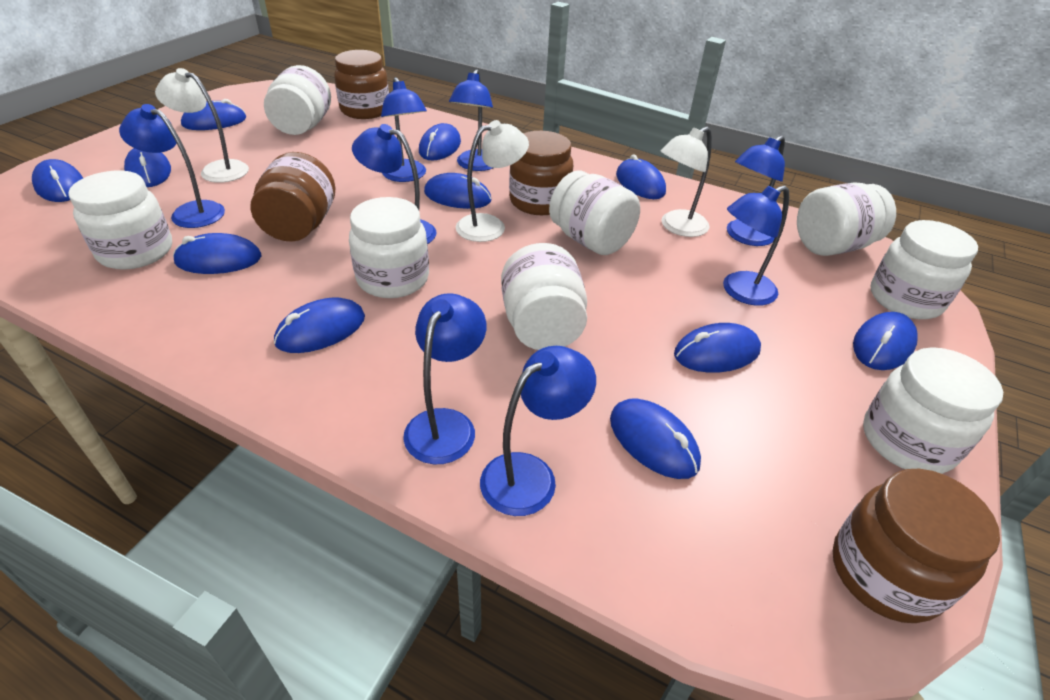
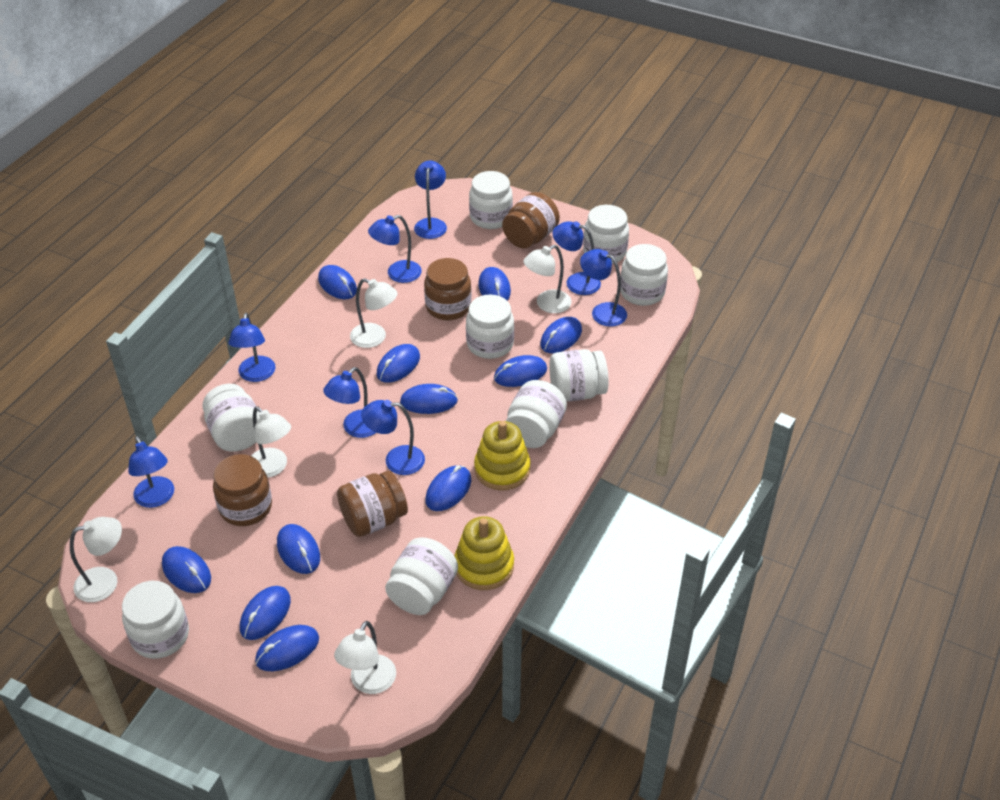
white jar: 8 -> 9
white lamp: 3 -> 5
yellow stacking toy: 0 -> 2

